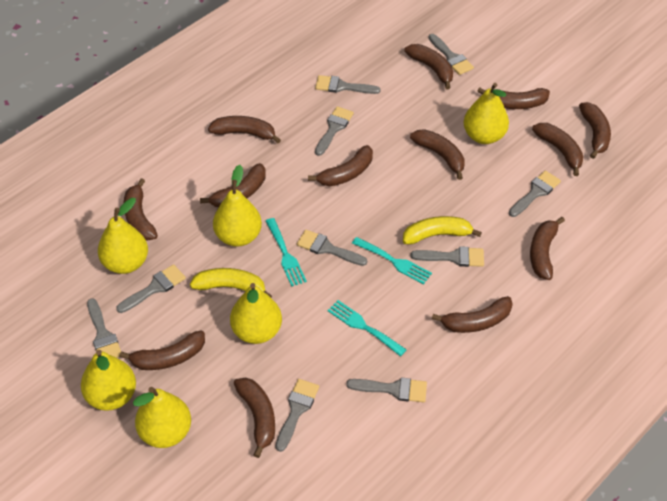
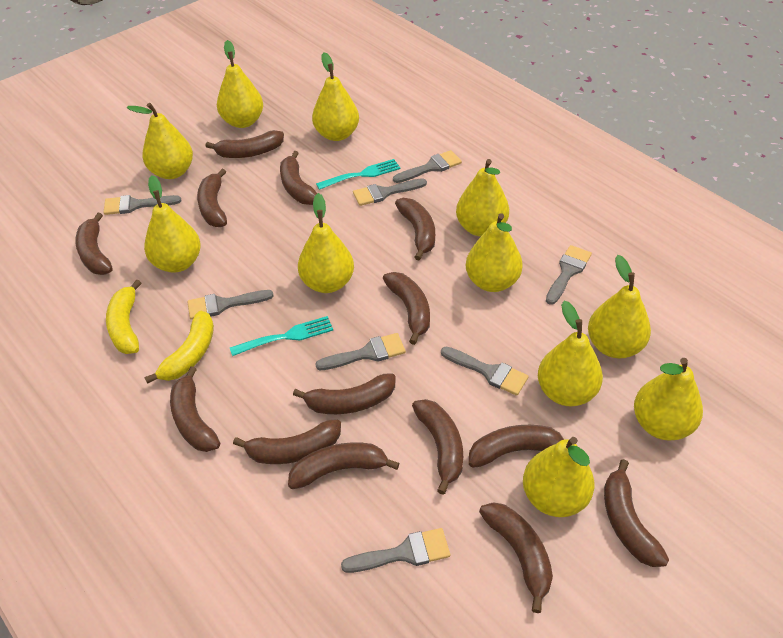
brown banana: 13 -> 14
grey brush: 10 -> 8
turquoise fork: 3 -> 2
yellow pear: 6 -> 11

